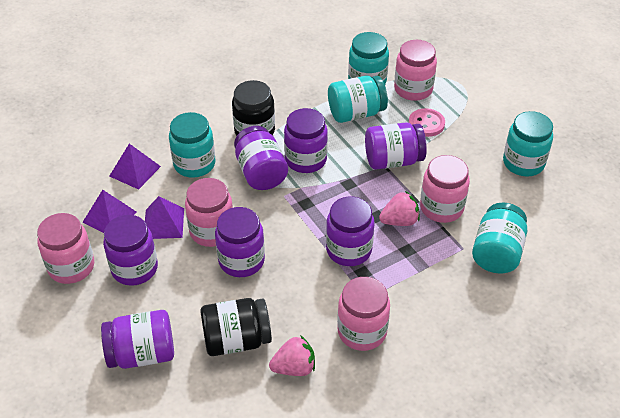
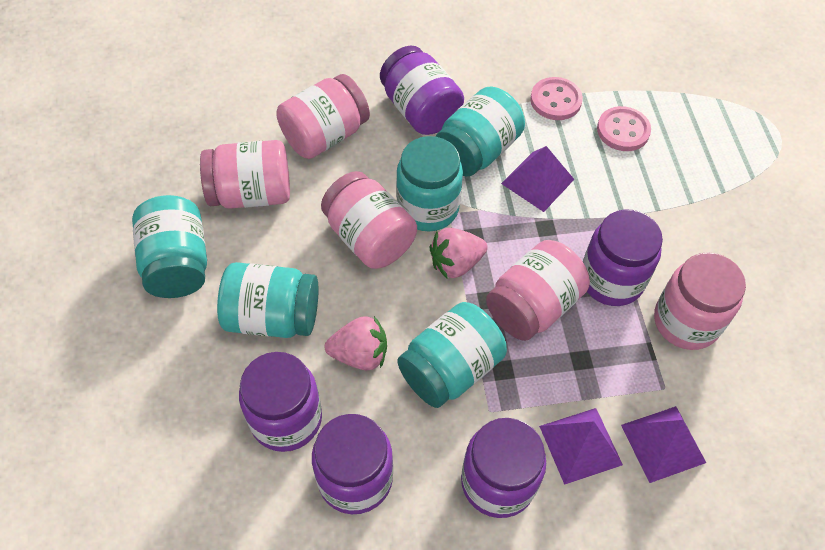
black jar: 2 -> 0
pink button: 1 -> 2
purple jar: 7 -> 5

